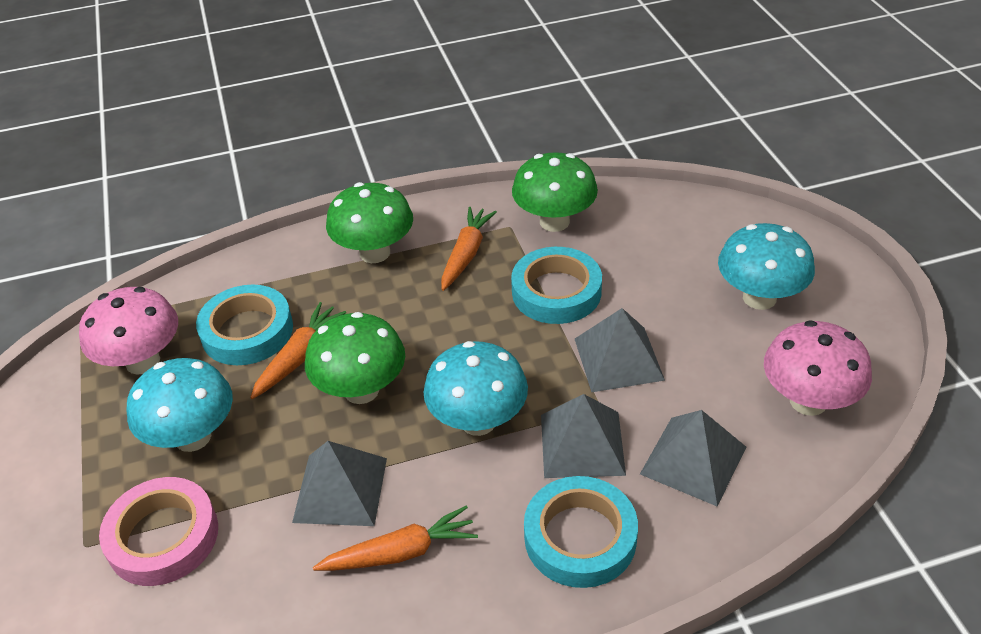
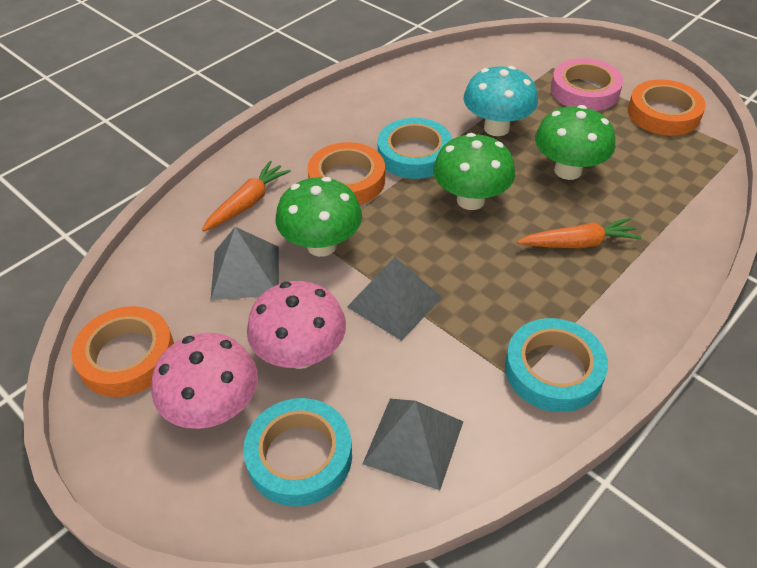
grey pyramid: 4 -> 3
orange carrot: 3 -> 2
orange tape: 0 -> 3
turquoise mushroom: 3 -> 1

